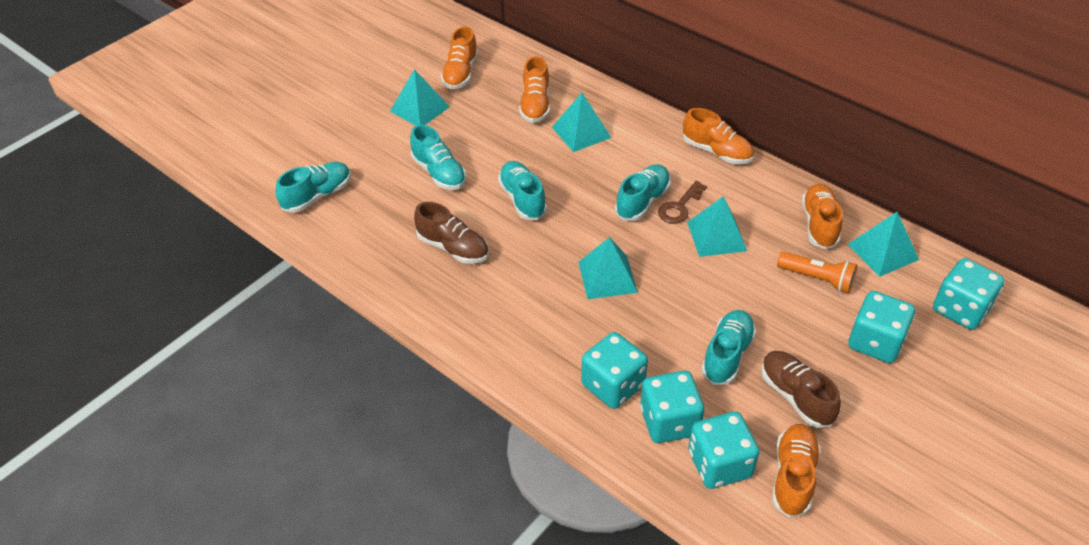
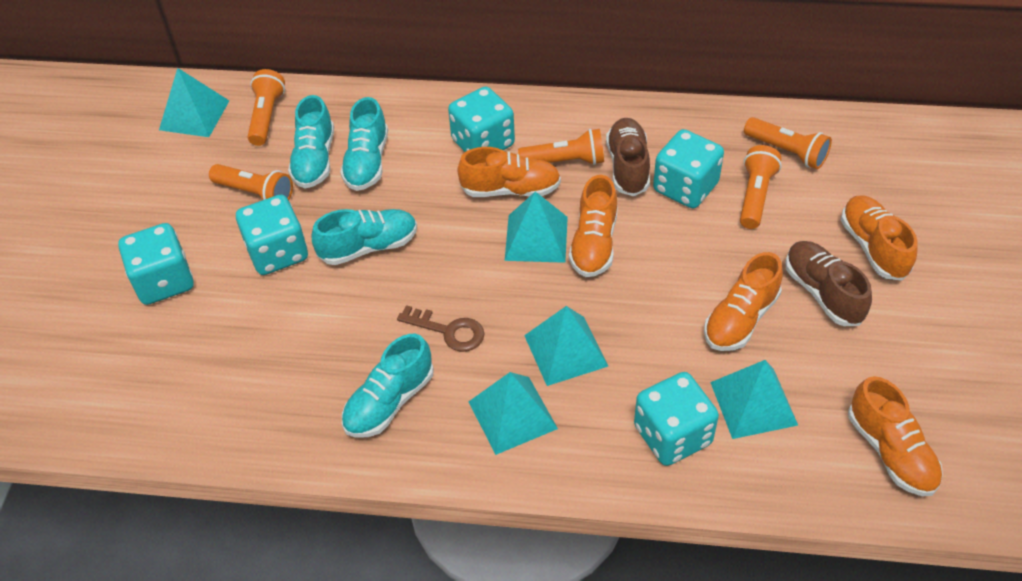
orange flashlight: 1 -> 5
turquoise shoe: 5 -> 4

